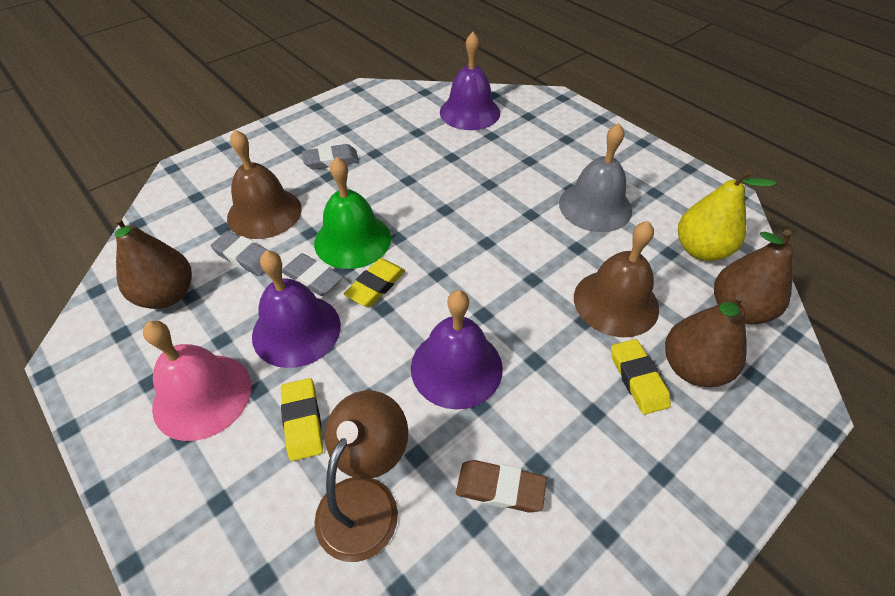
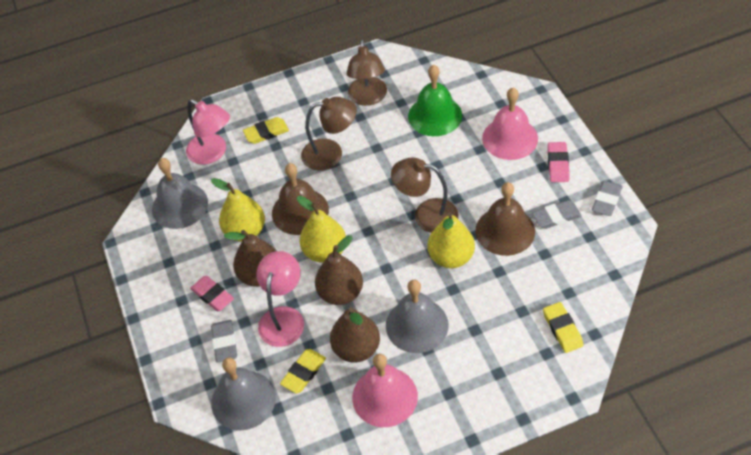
brown eraser: 1 -> 0
brown lamp: 1 -> 3
grey bell: 1 -> 3
pink bell: 1 -> 2
pink eraser: 0 -> 2
pink lamp: 0 -> 2
purple bell: 3 -> 0
yellow pear: 1 -> 3

